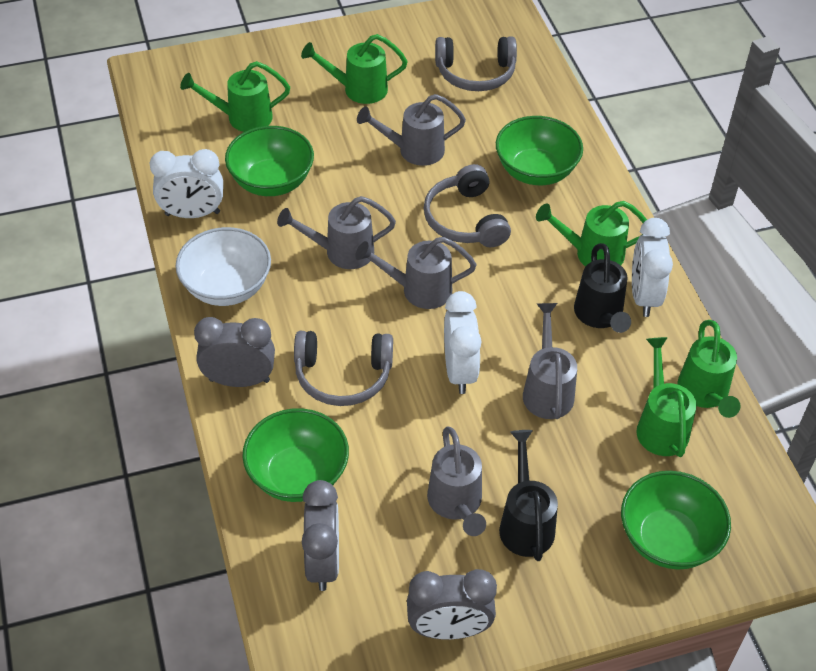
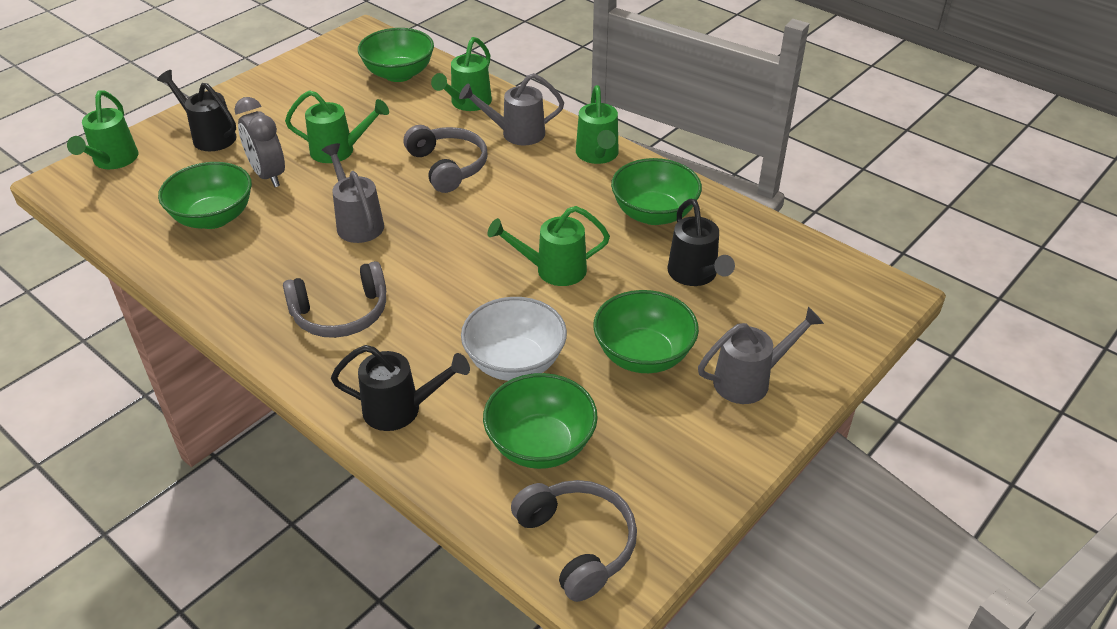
black watering can: 2 -> 3
green bowl: 4 -> 5
grey clock: 3 -> 1
grey watering can: 5 -> 3
white clock: 3 -> 0

